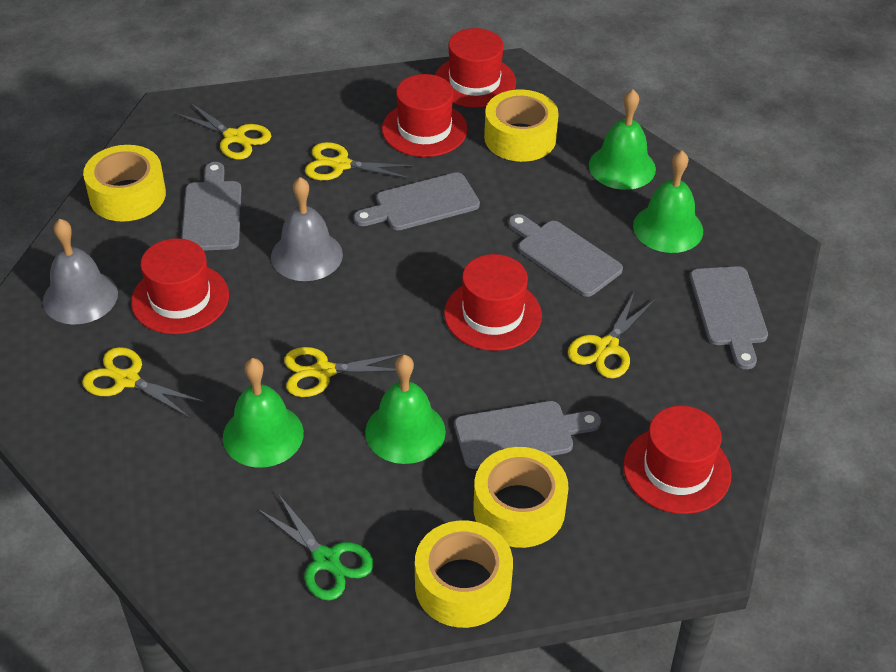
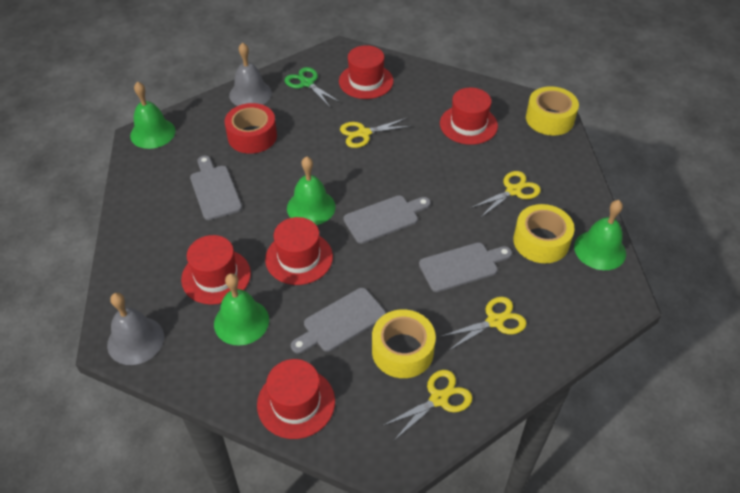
grey cutting board: 5 -> 4
red tape: 0 -> 1
yellow scissors: 5 -> 4
yellow tape: 4 -> 3

